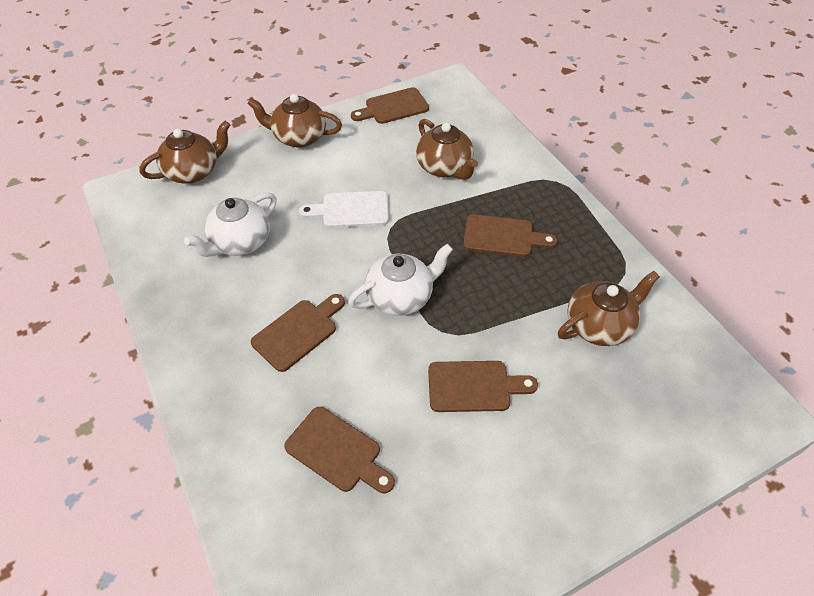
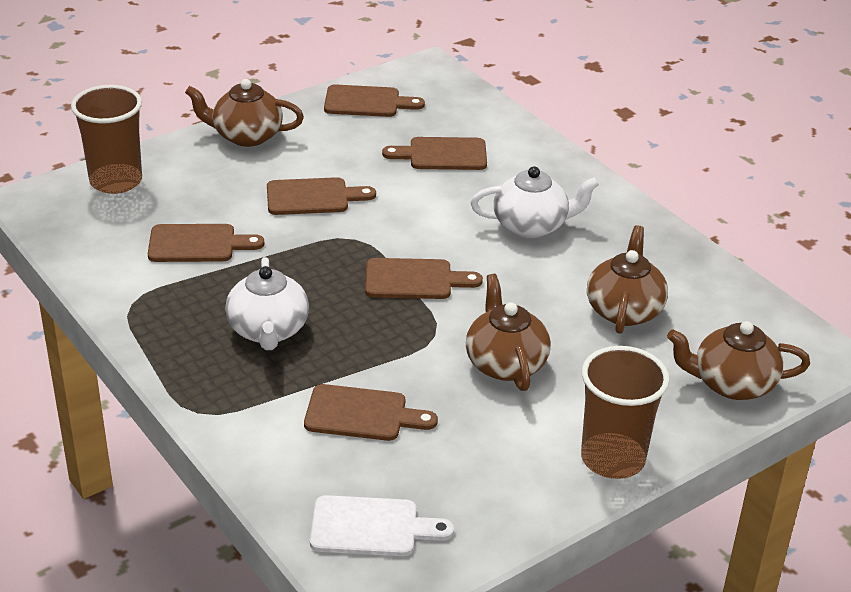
brown cup: 0 -> 2
brown cutting board: 5 -> 6

